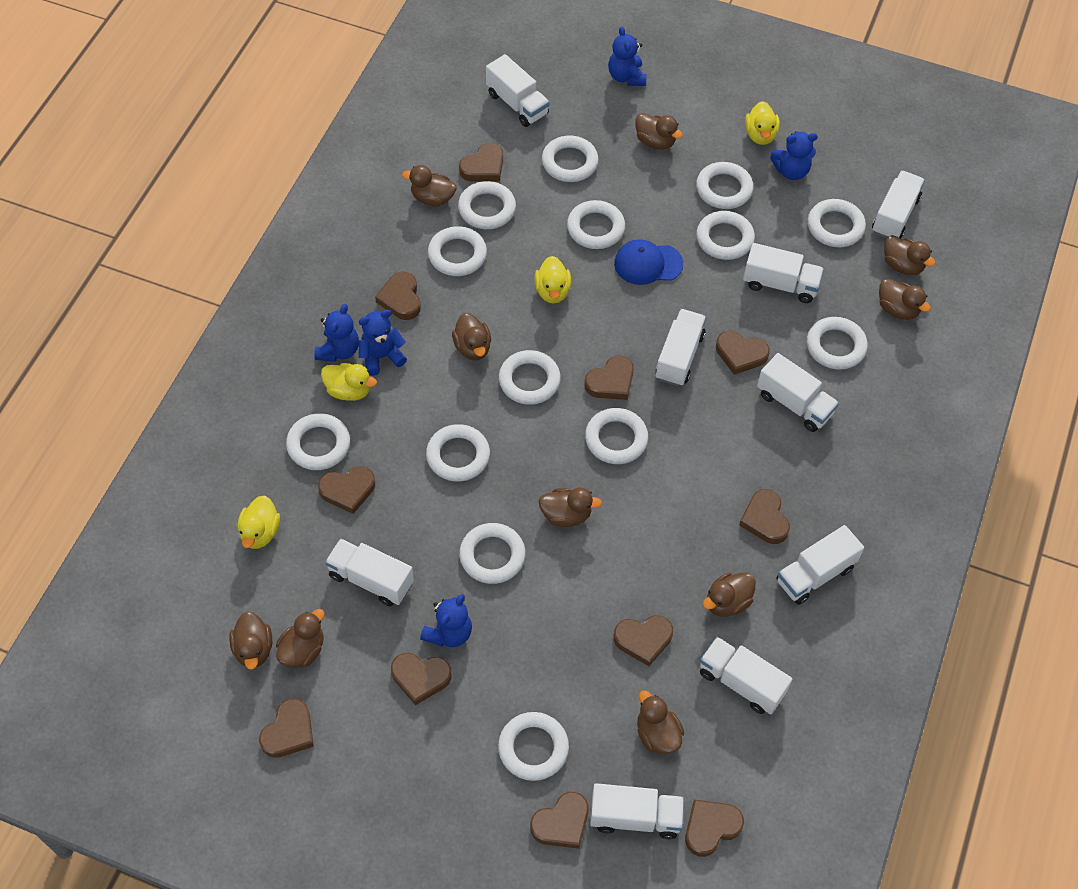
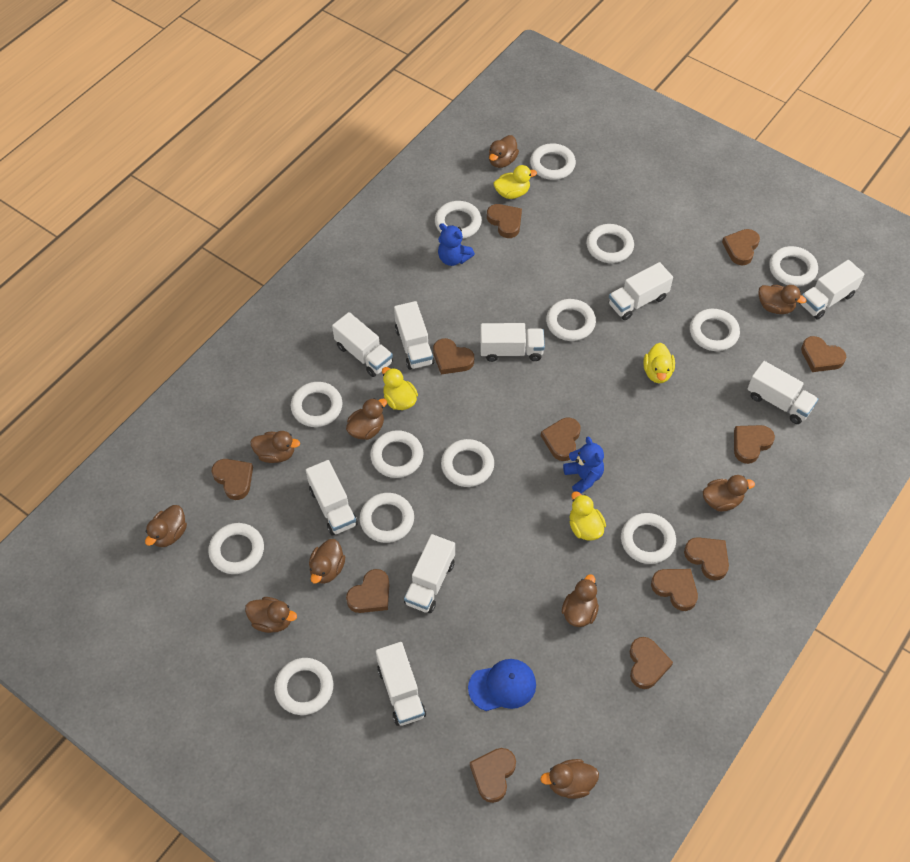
blue teddy bear: 5 -> 2
brown heart: 11 -> 12
white ring: 14 -> 13

